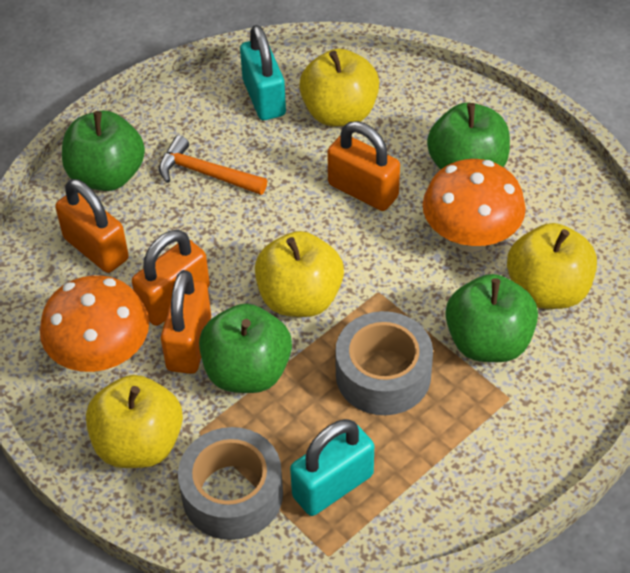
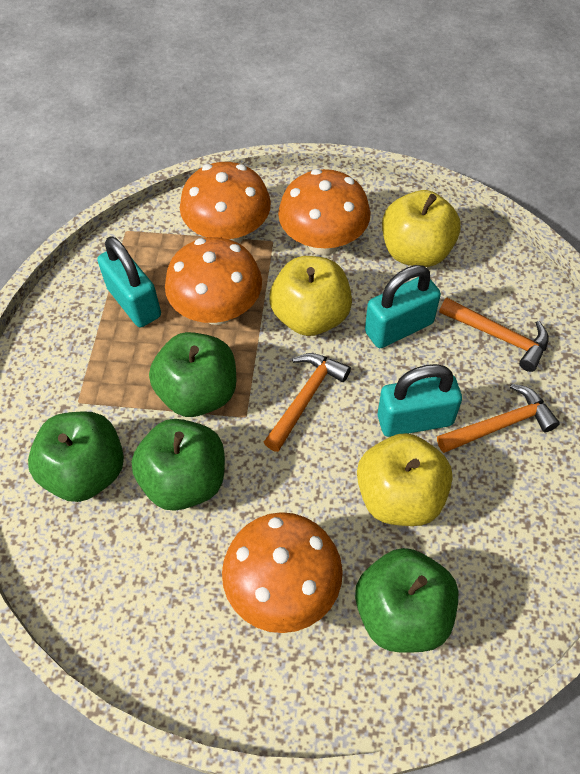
grey tape: 2 -> 0
orange hammer: 1 -> 3
orange mushroom: 2 -> 4
orange padlock: 4 -> 0
turquoise padlock: 2 -> 3
yellow apple: 4 -> 3

